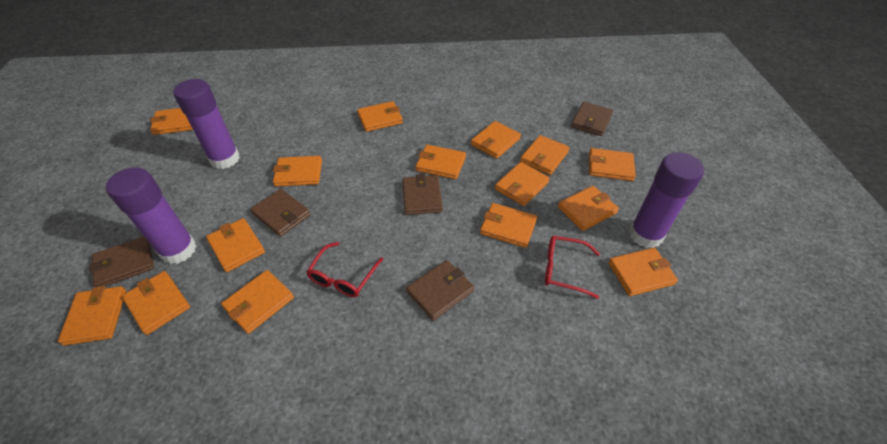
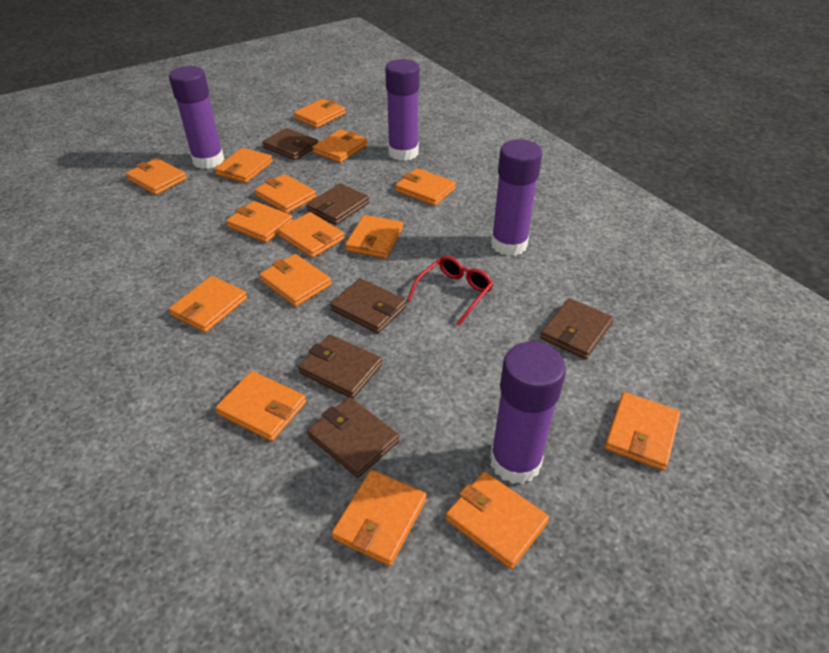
brown wallet: 5 -> 6
purple glue stick: 3 -> 4
red glasses: 2 -> 1

